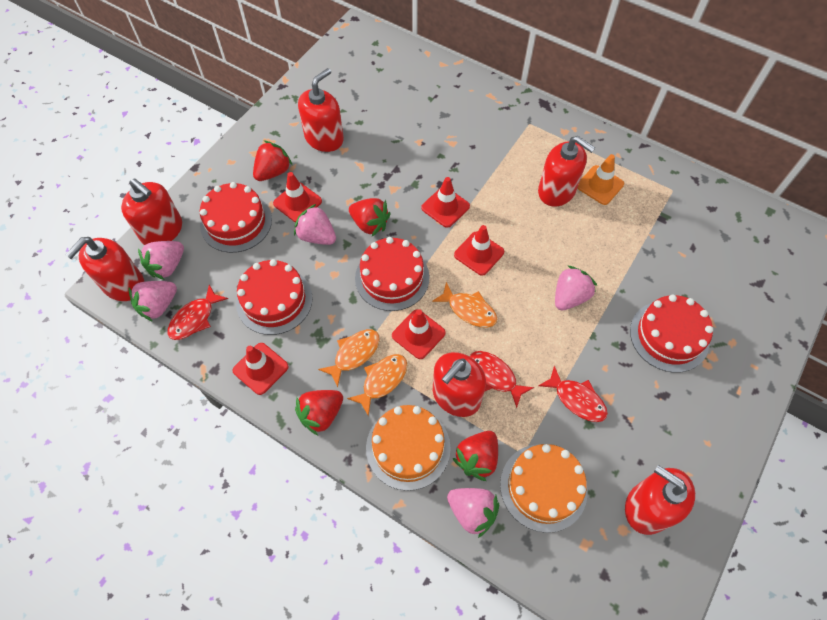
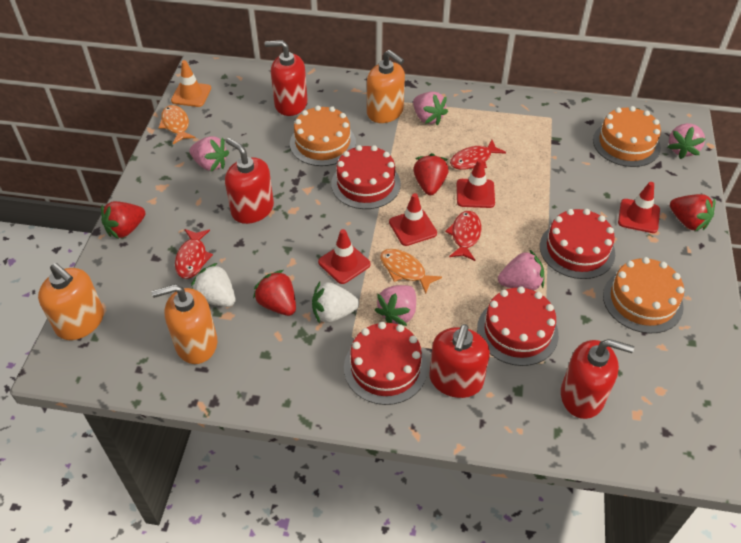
orange cake: 2 -> 3
orange fish: 3 -> 2
orange soap dispenser: 0 -> 3
red soap dispenser: 6 -> 4
red traffic cone: 5 -> 4
white strawberry: 0 -> 2

